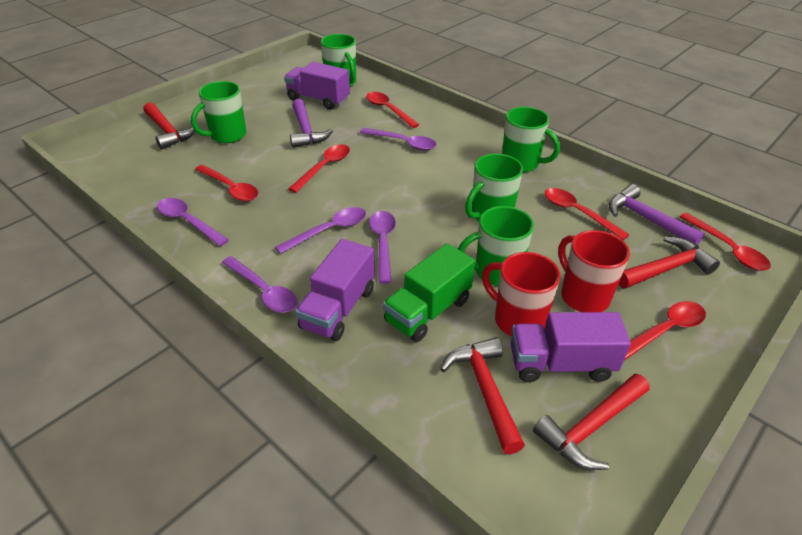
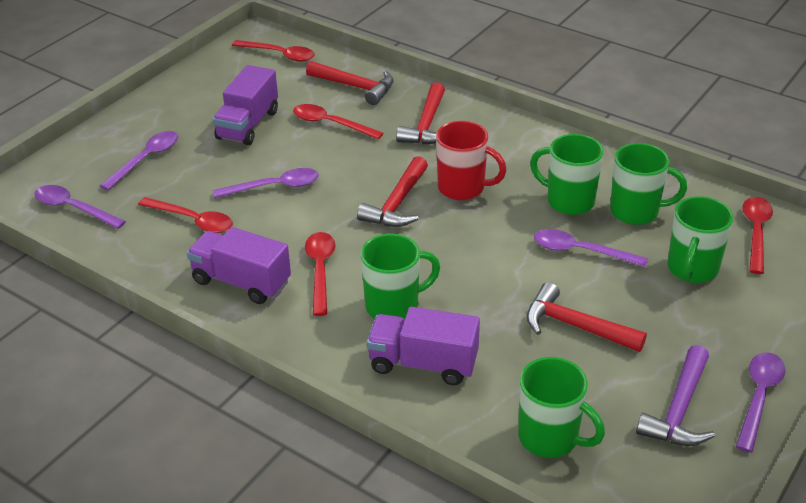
green truck: 1 -> 0
purple hammer: 2 -> 1
red mug: 2 -> 1
red spoon: 6 -> 5

